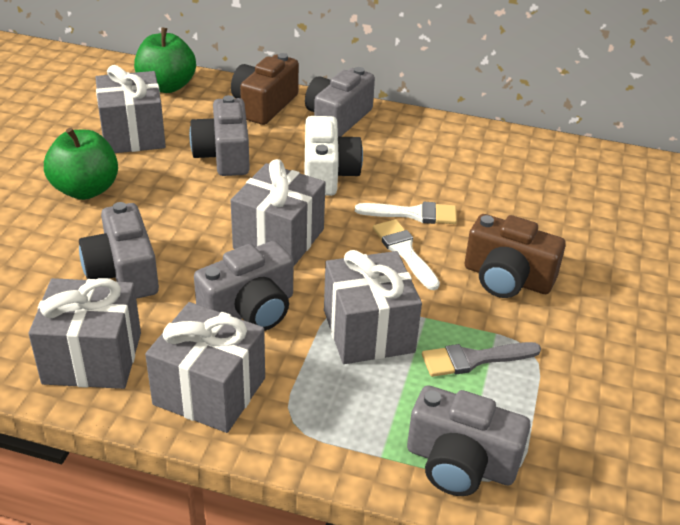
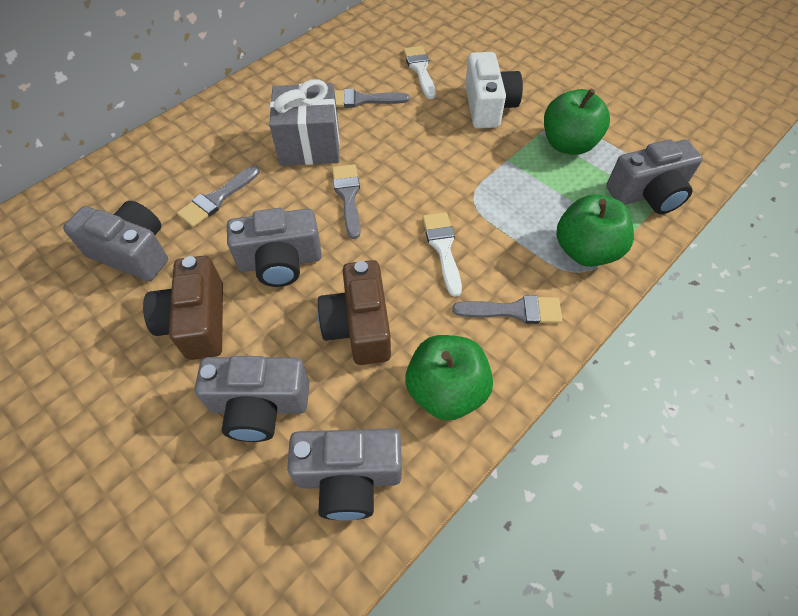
green apple: 2 -> 3
grey brush: 1 -> 4
grey gift: 5 -> 1

